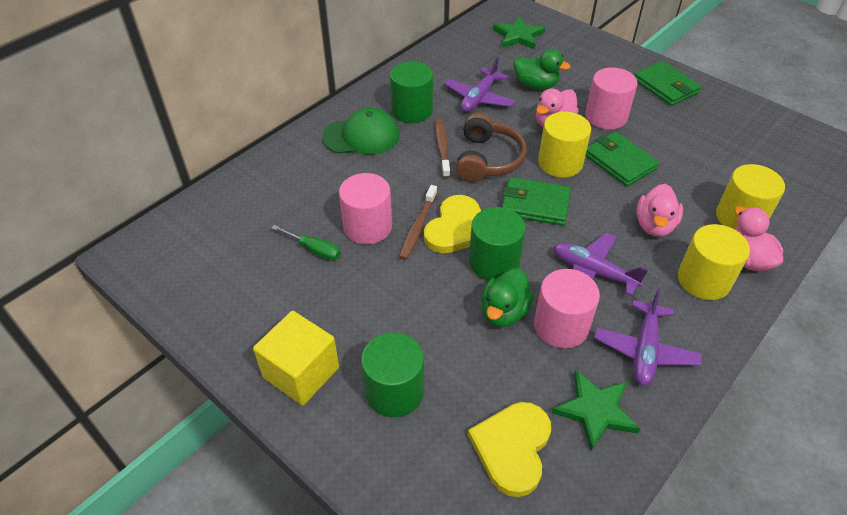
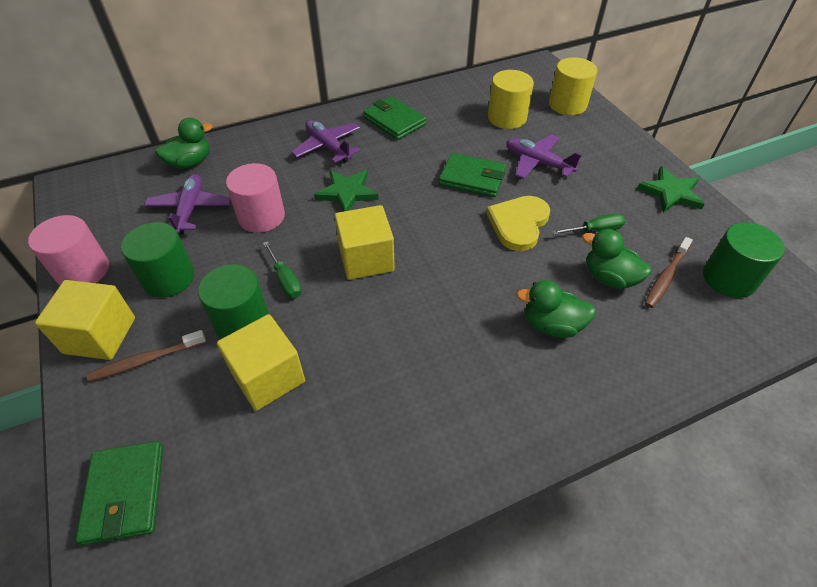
brown headphones: 1 -> 0
green cap: 1 -> 0
green duck: 2 -> 3
green screwdriver: 1 -> 2
pink cylinder: 3 -> 2
pink duck: 3 -> 0
yellow cube: 1 -> 3
yellow cylinder: 3 -> 2
yellow heart: 2 -> 1

